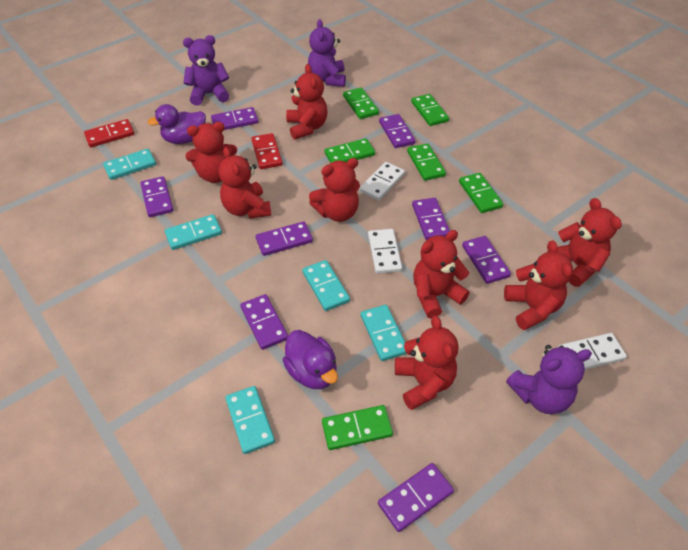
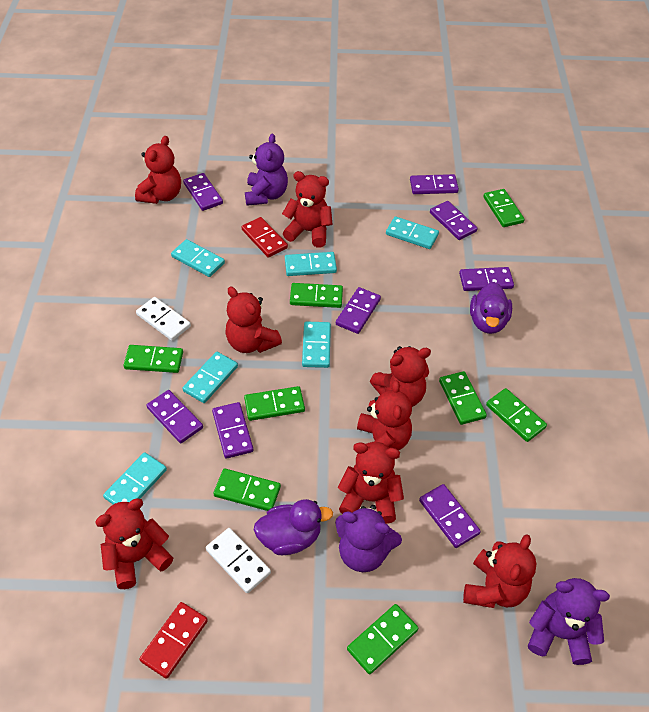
green domino: 6 -> 8
turquoise domino: 5 -> 6
white domino: 3 -> 2

